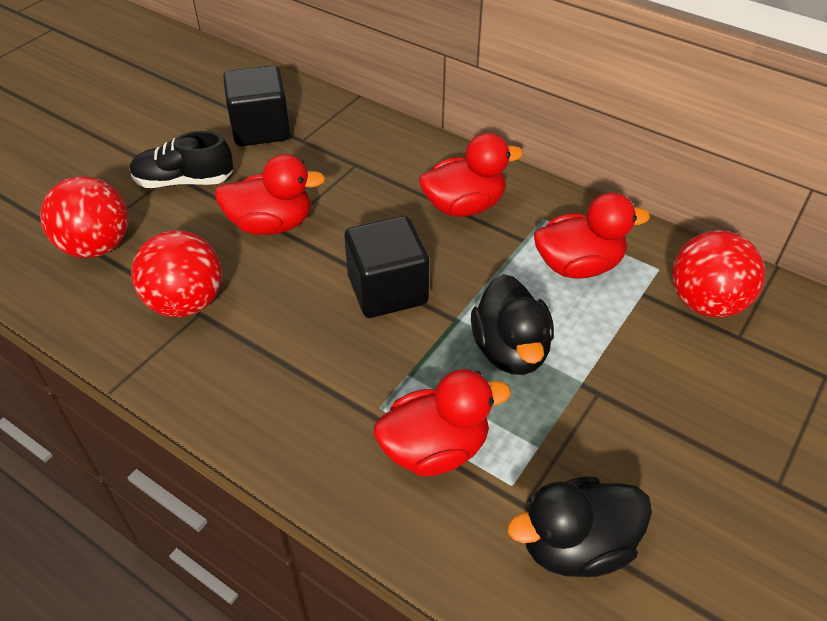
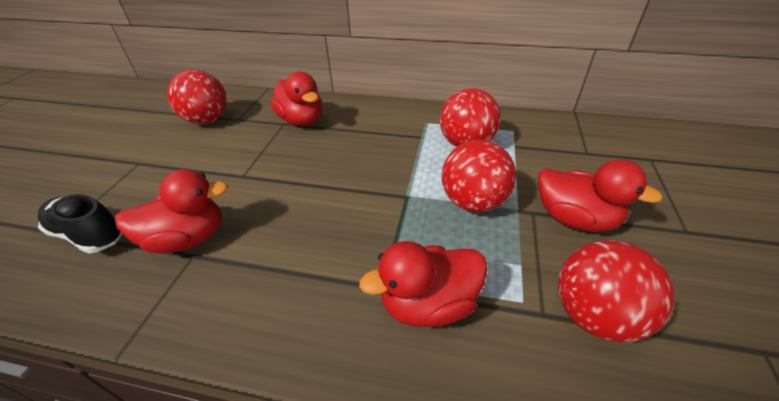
black cube: 2 -> 0
black duck: 2 -> 0
red ball: 3 -> 4

